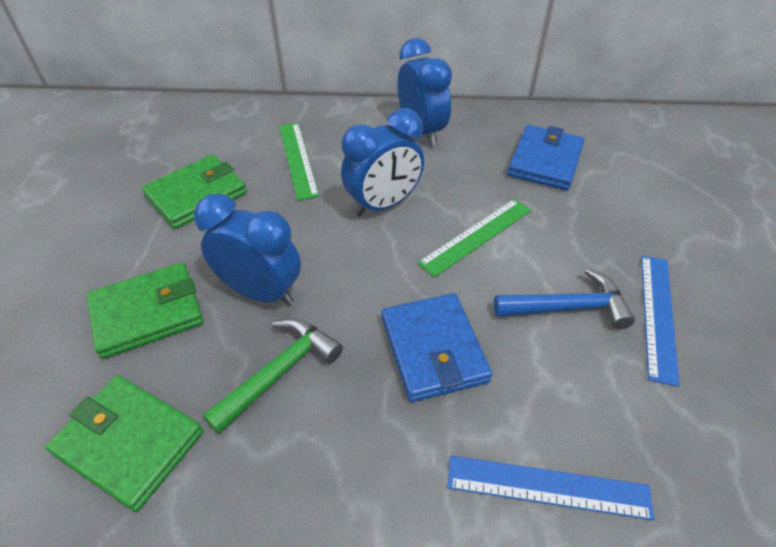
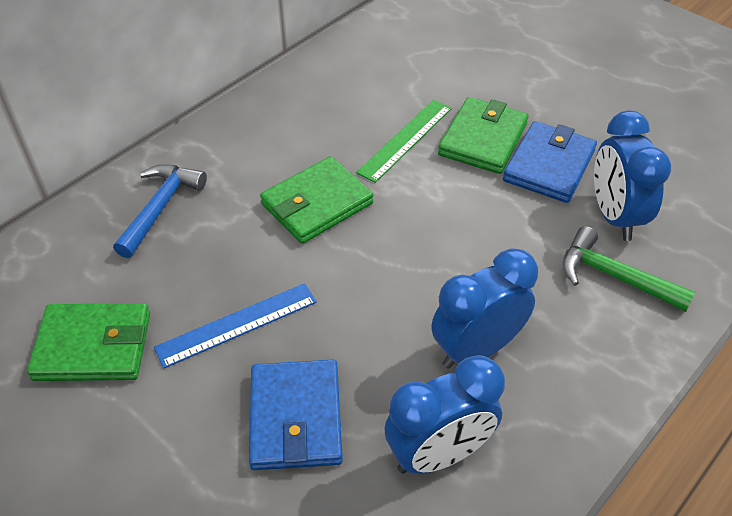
blue ruler: 2 -> 1
green ruler: 2 -> 1

